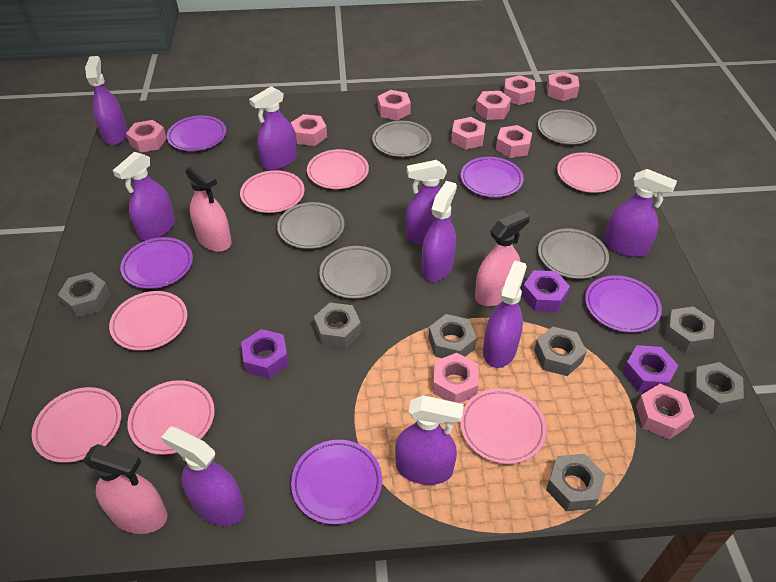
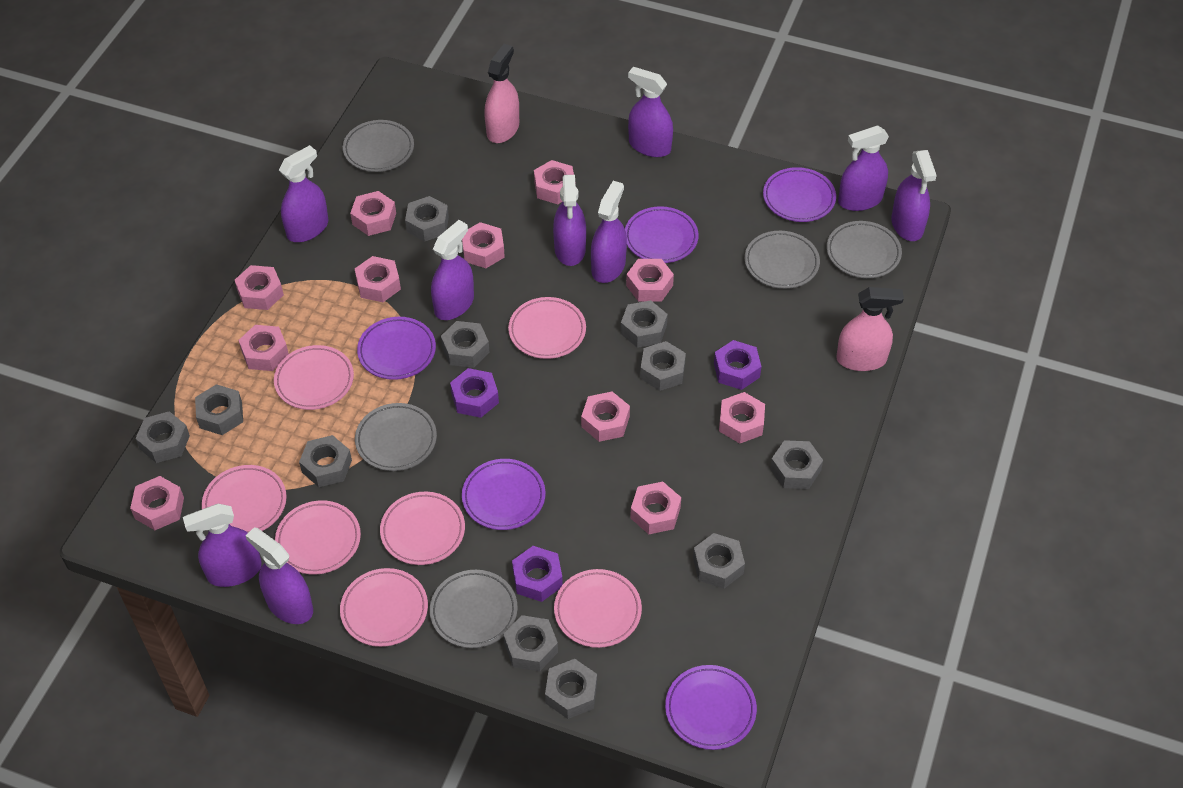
grey nut: 7 -> 11
pink nut: 10 -> 11
pink spray bottle: 3 -> 2

